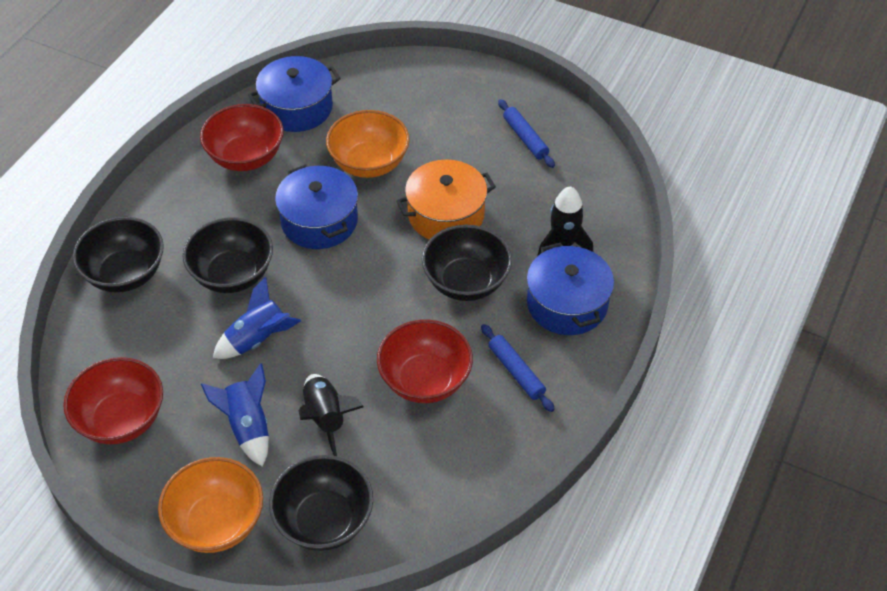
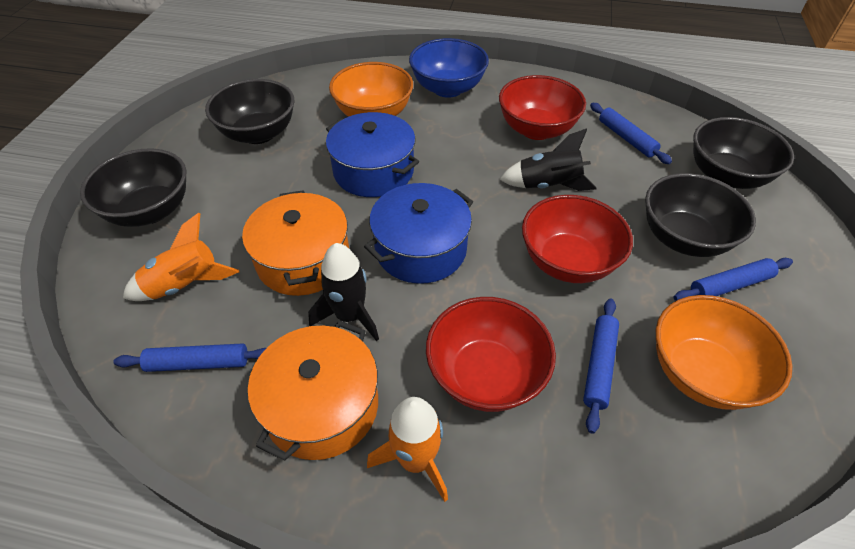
blue bowl: 0 -> 1
blue pot: 3 -> 2
blue rocket: 2 -> 0
blue rolling pin: 2 -> 4
orange pot: 1 -> 2
orange rocket: 0 -> 2

